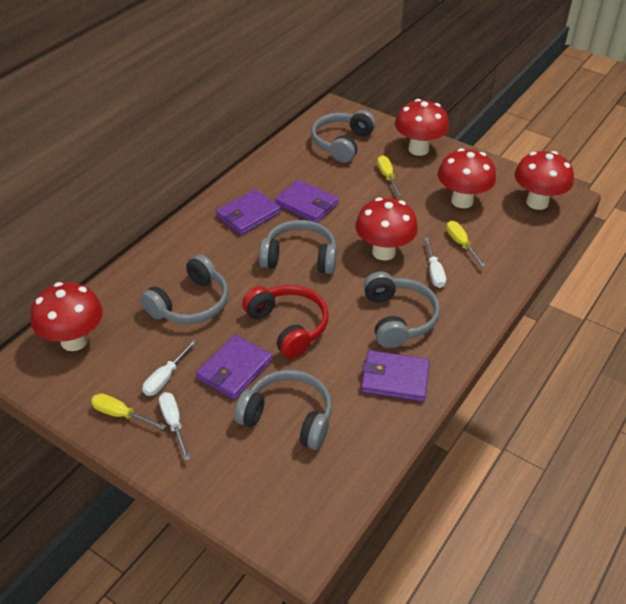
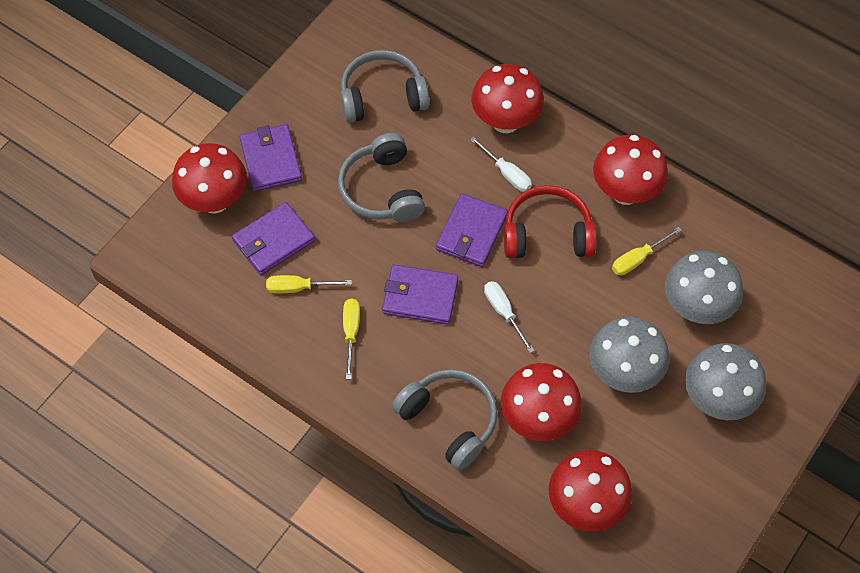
grey headphones: 5 -> 3
grey mushroom: 0 -> 3
white screwdriver: 3 -> 2

